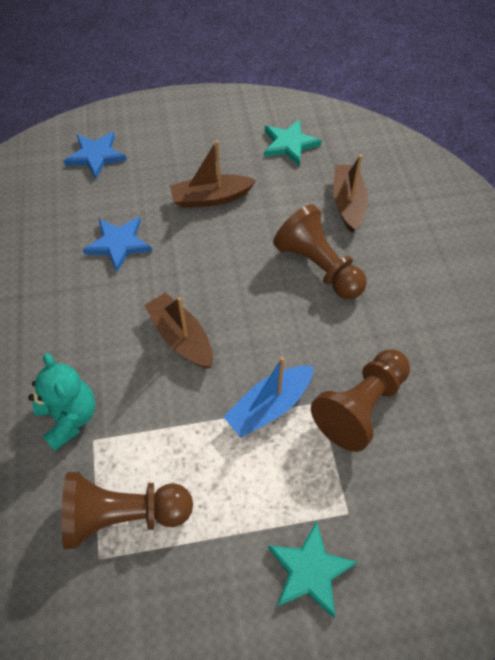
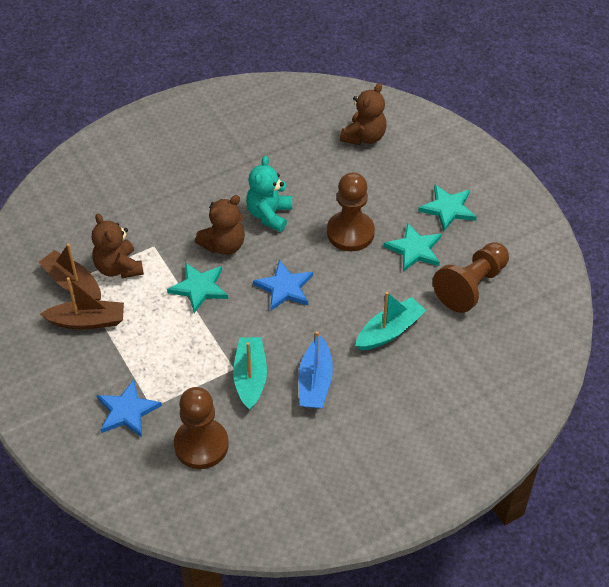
brown boat: 3 -> 2
brown teddy bear: 0 -> 3
turquoise boat: 0 -> 2
turquoise star: 2 -> 3

